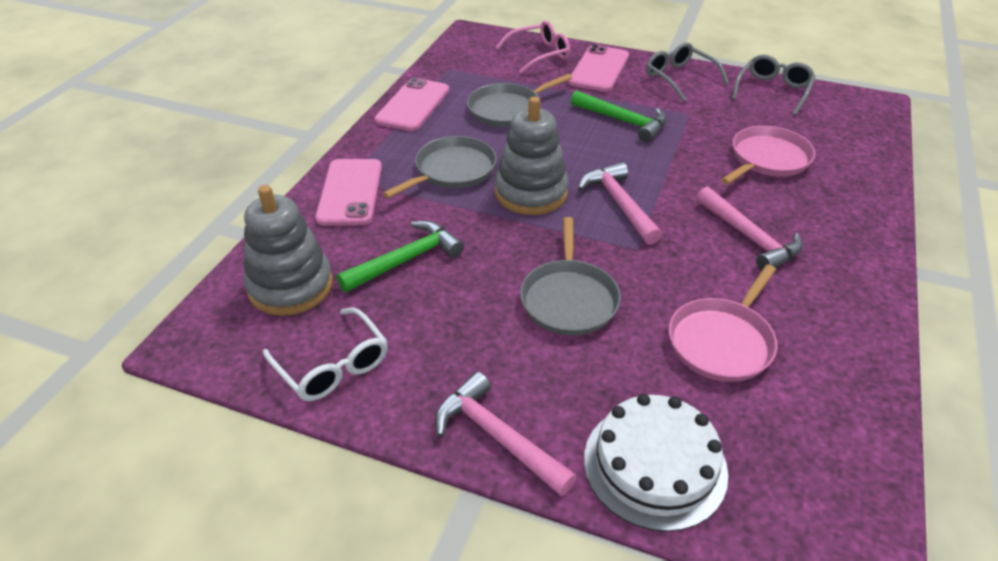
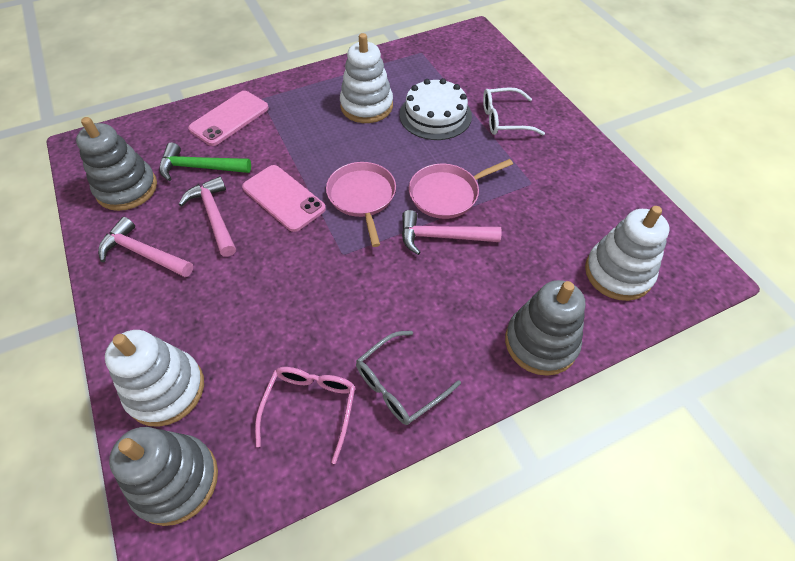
green hammer: 2 -> 1
grey glasses: 2 -> 1
grey pan: 3 -> 0
grey stacking toy: 2 -> 3
pink phone: 3 -> 2
white stacking toy: 0 -> 3

